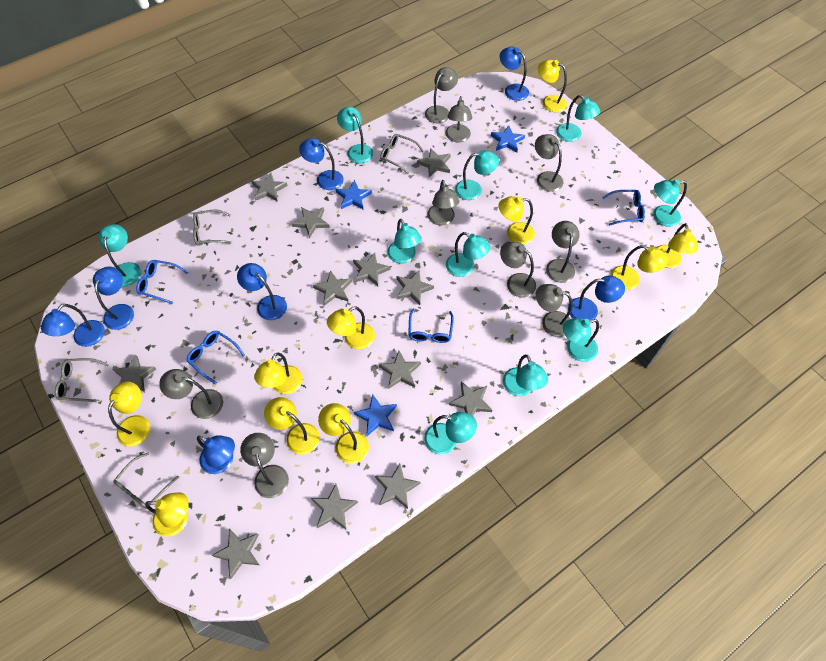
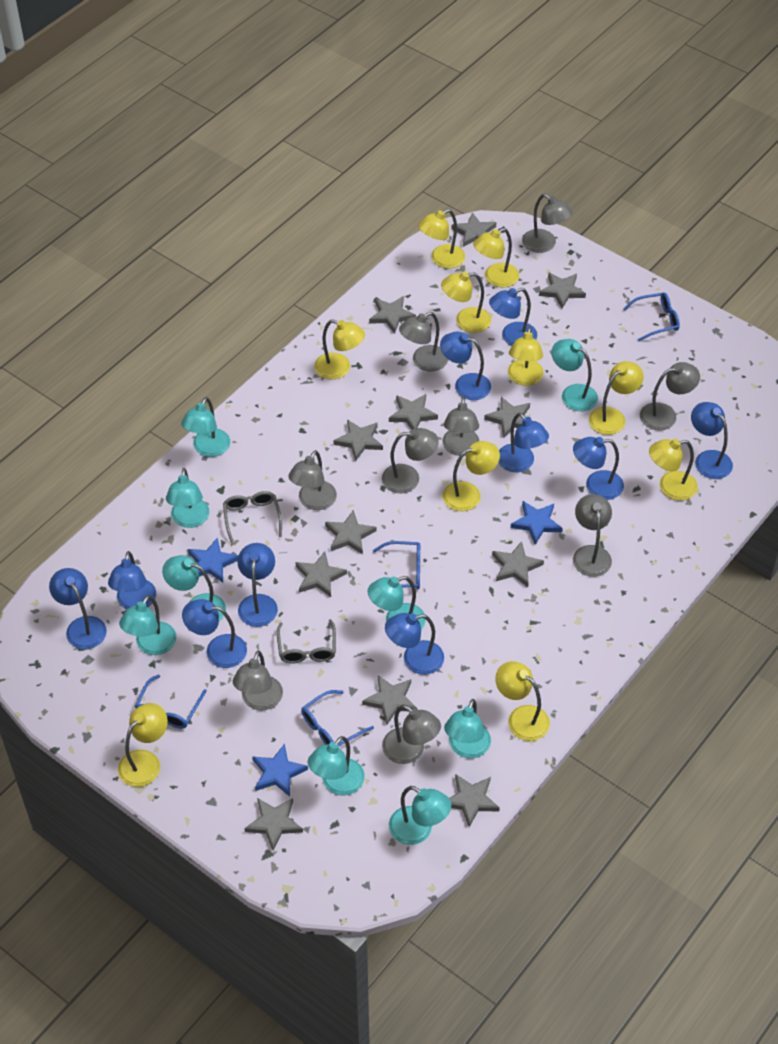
blue lamp: 7 -> 10
grey glasses: 4 -> 2
turquoise lamp: 10 -> 9

